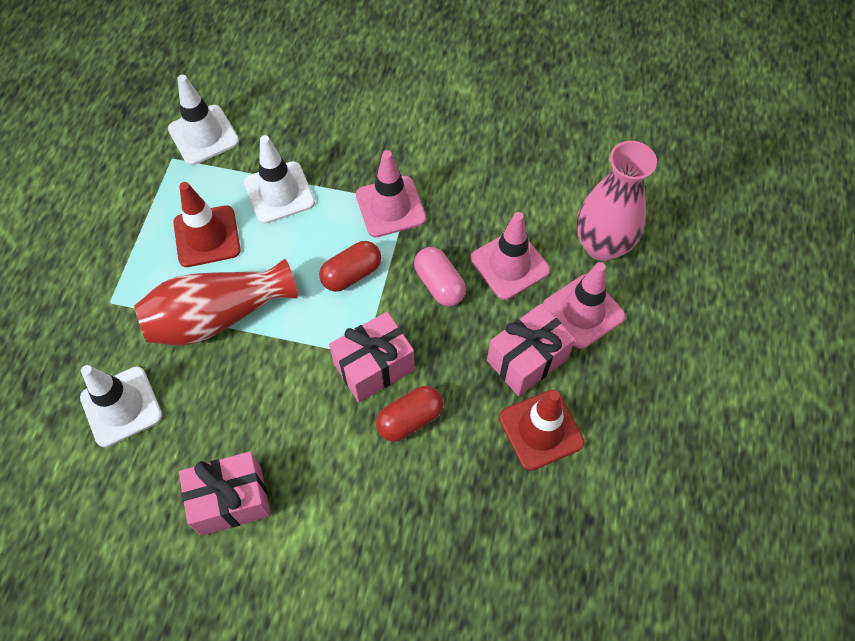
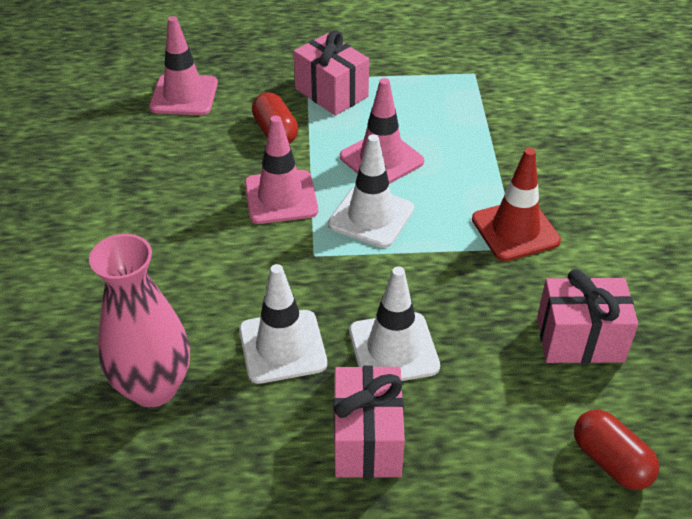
pink capsule: 1 -> 0
red traffic cone: 2 -> 1
red vase: 1 -> 0

